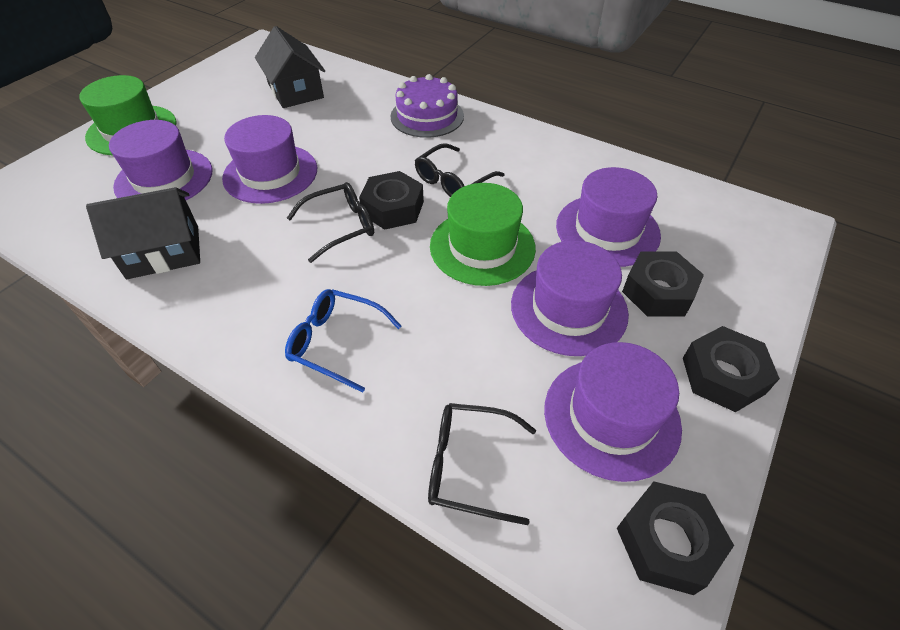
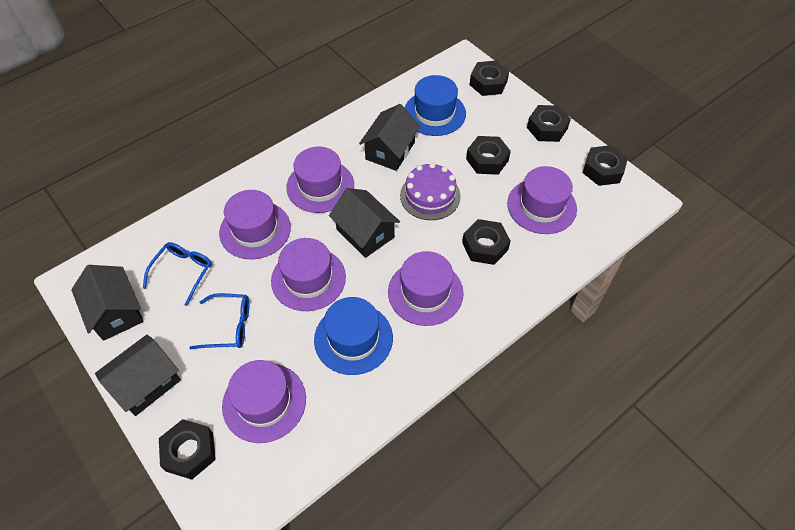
black glasses: 3 -> 0
black house: 2 -> 4
black nut: 4 -> 6
blue glasses: 1 -> 2
blue hat: 0 -> 2
green hat: 2 -> 0
purple hat: 5 -> 6

